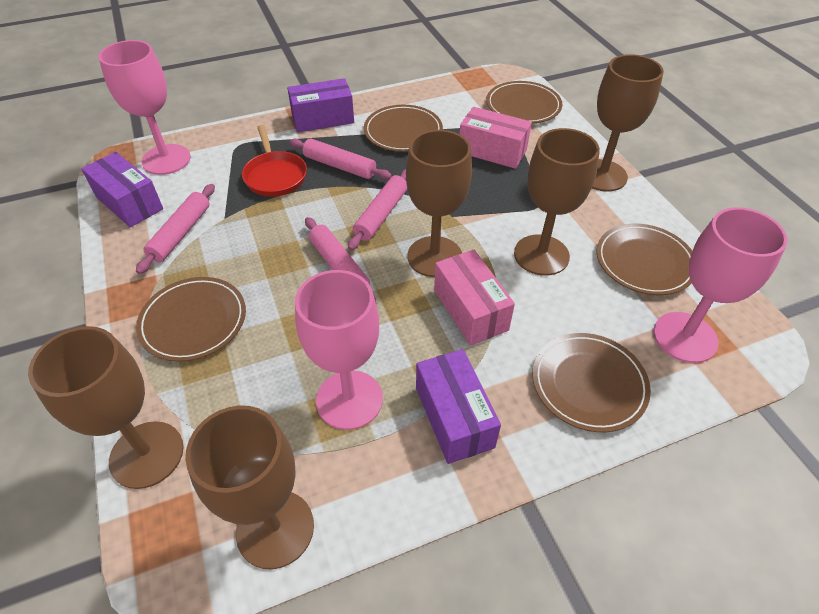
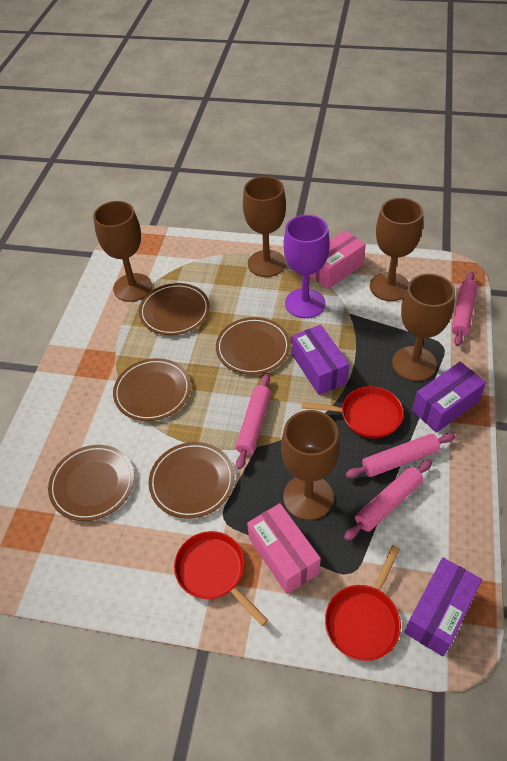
pink goblet: 3 -> 0
purple goblet: 0 -> 1
red pan: 1 -> 3

